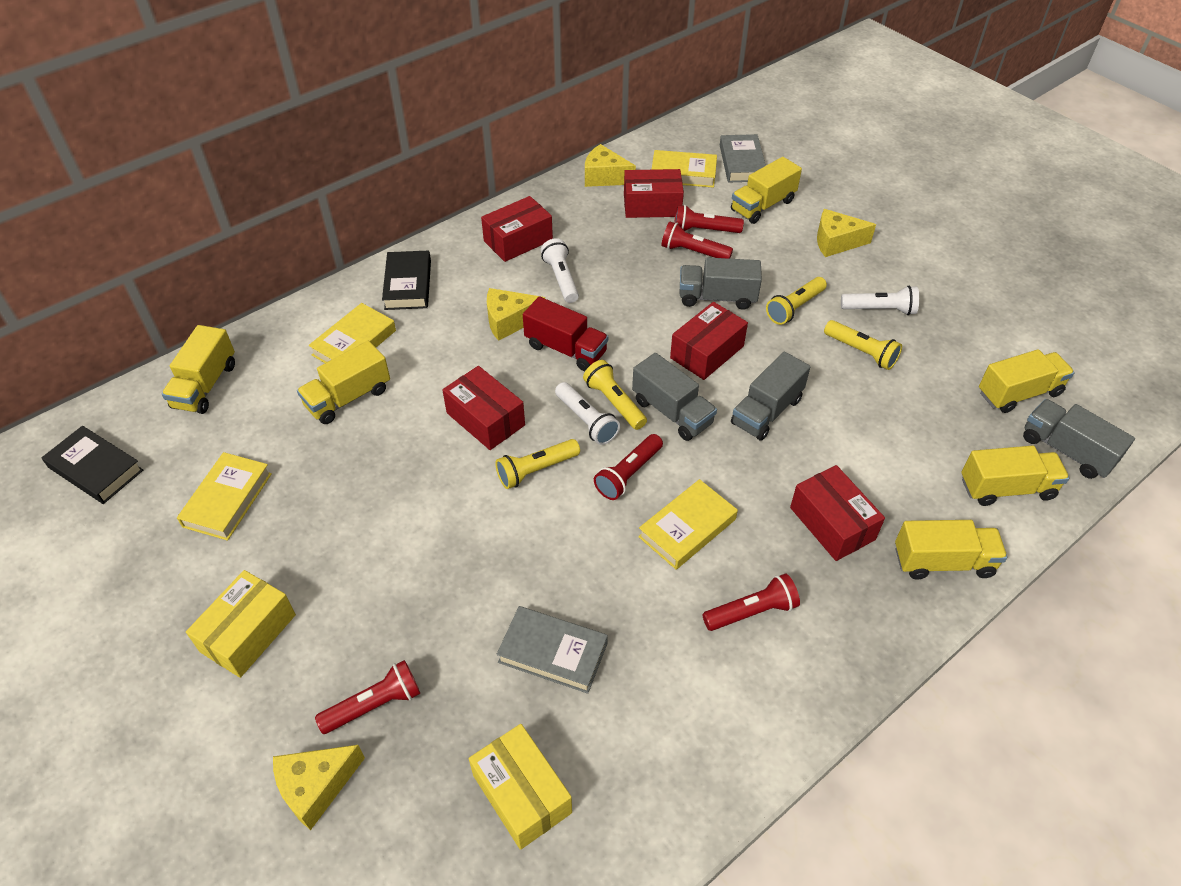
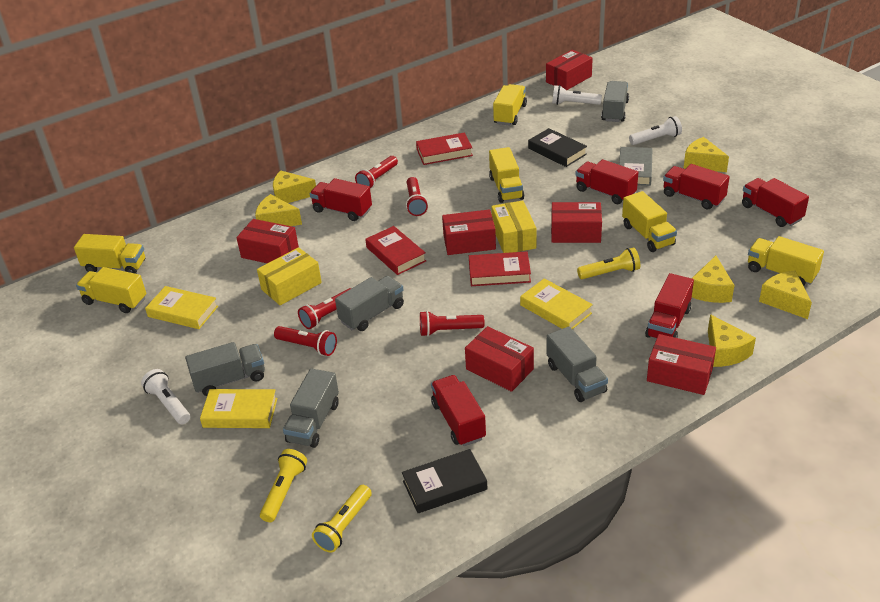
grey book: 2 -> 1
grey truck: 4 -> 5
red book: 0 -> 3
red box: 5 -> 6
red truck: 1 -> 6
yellow book: 4 -> 3
yellow cheese: 4 -> 6
yellow flashlight: 4 -> 3

